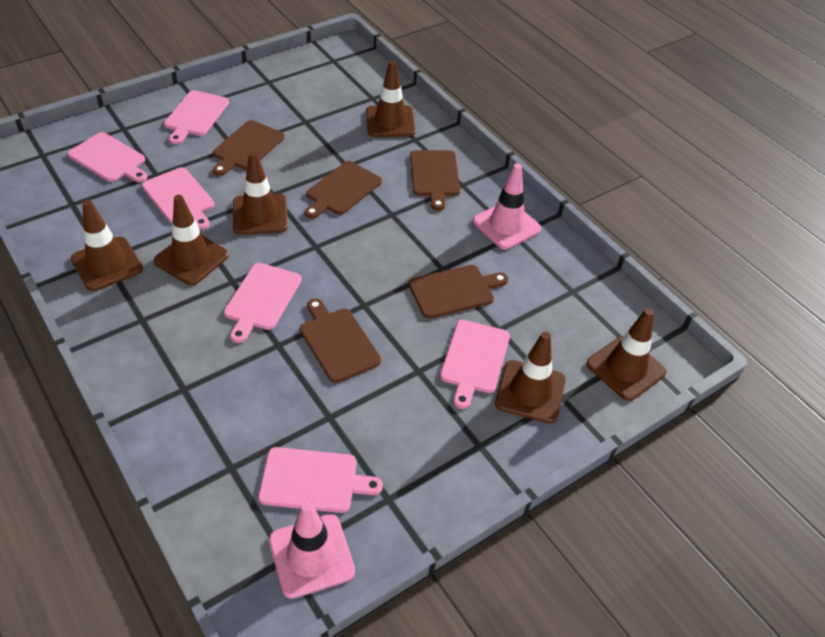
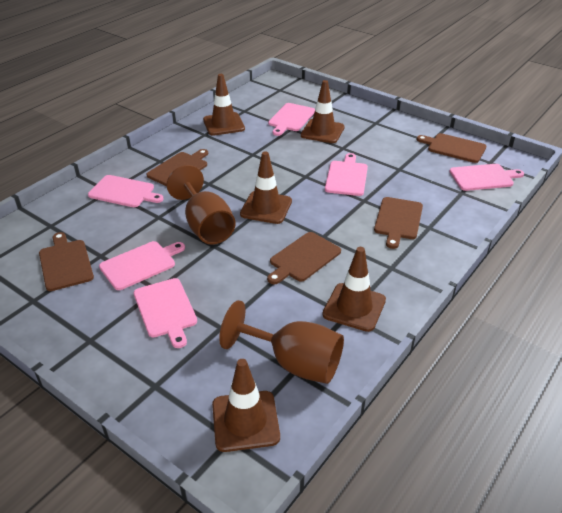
brown goblet: 0 -> 2
brown traffic cone: 6 -> 5
pink traffic cone: 2 -> 0

